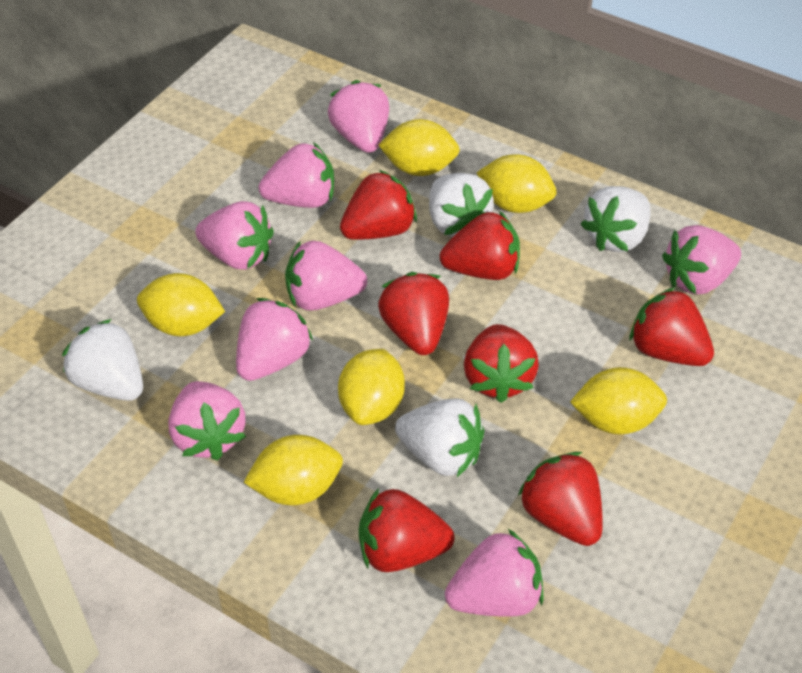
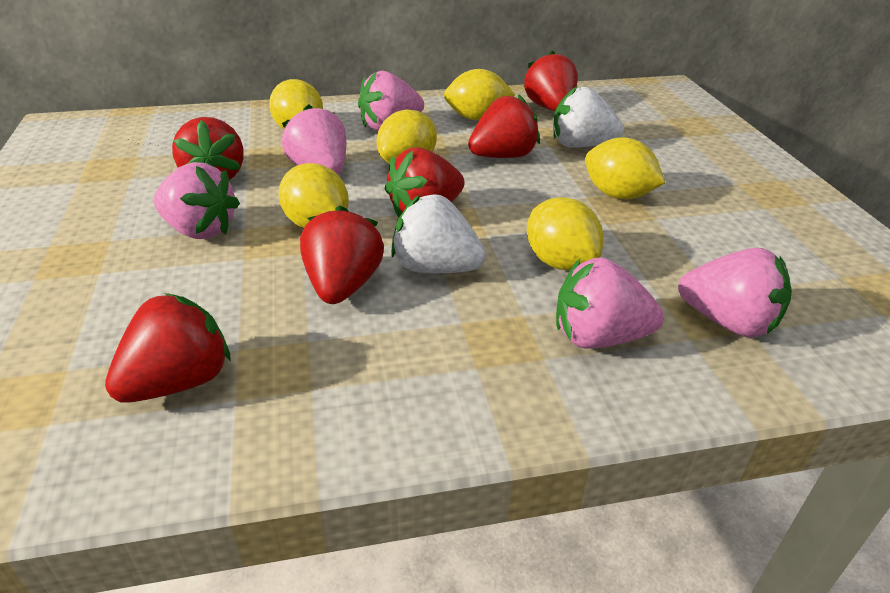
pink strawberry: 8 -> 5
red strawberry: 7 -> 6
white strawberry: 4 -> 2

